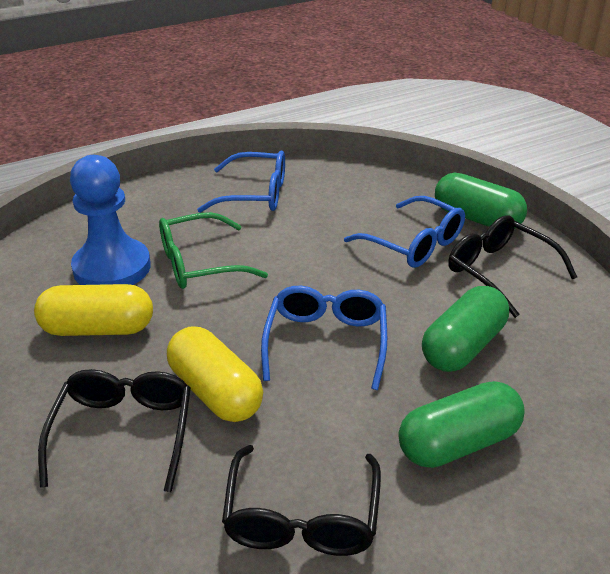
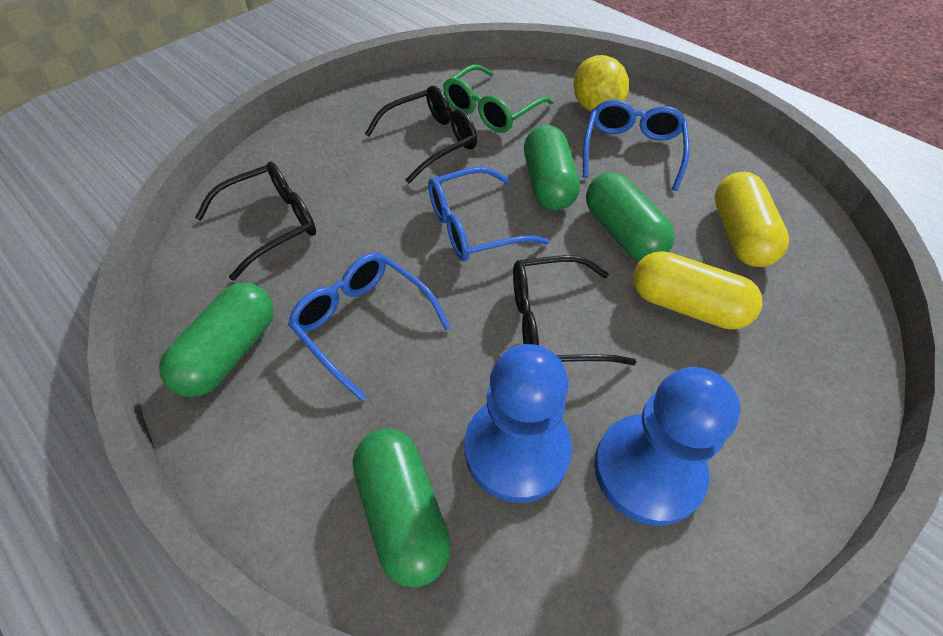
blue pawn: 1 -> 2
green capsule: 3 -> 4
yellow lemon: 0 -> 1

